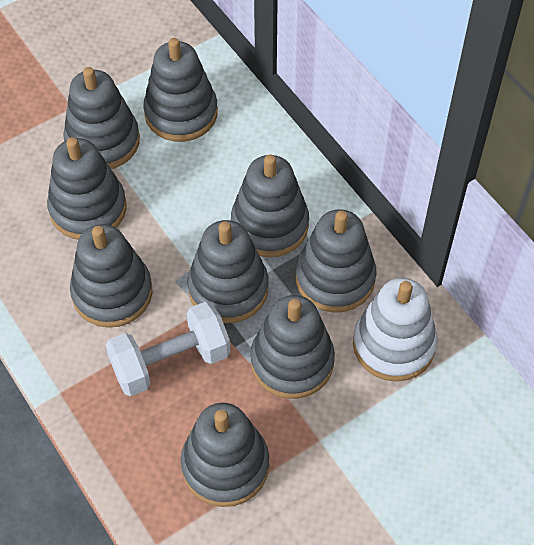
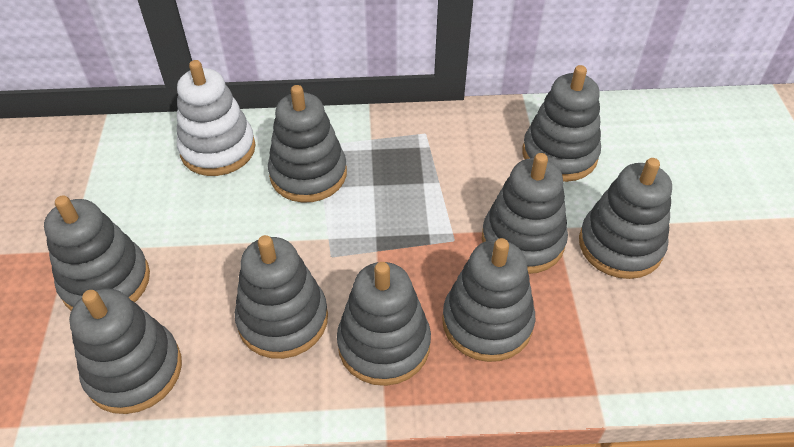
white dumbbell: 1 -> 0

